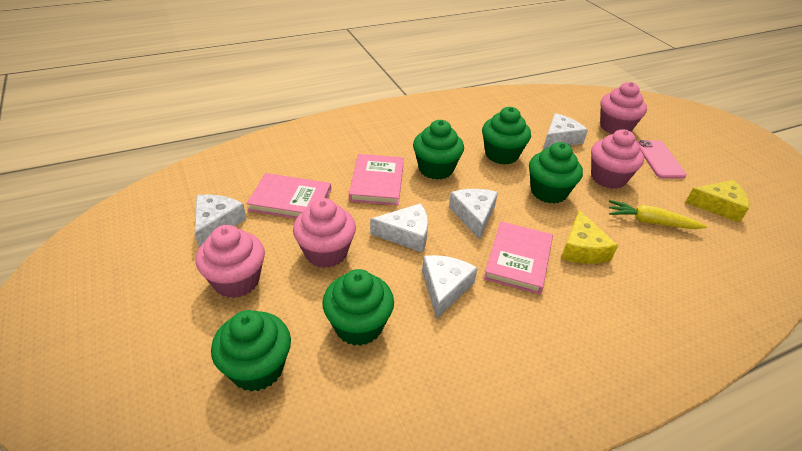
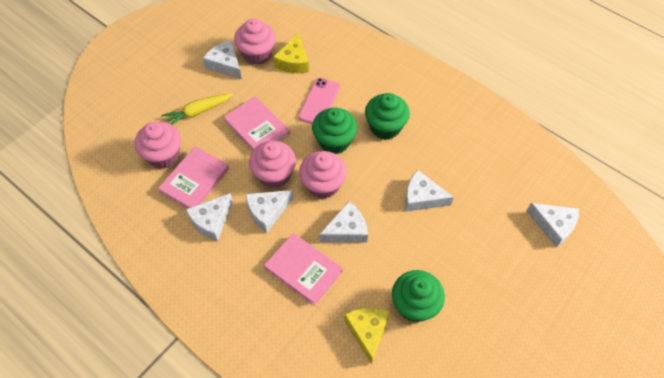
green cupcake: 5 -> 3
white cheese: 5 -> 6

